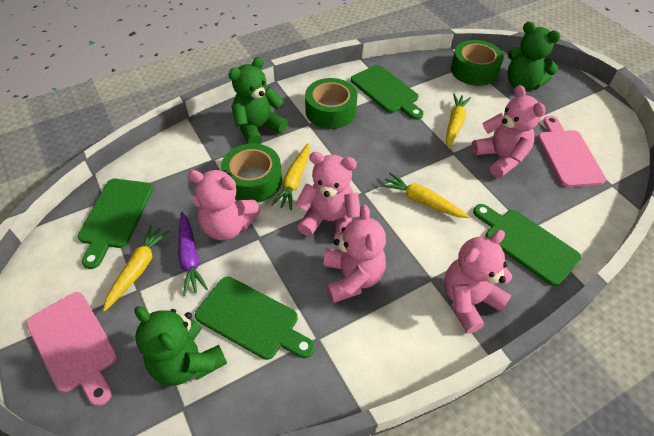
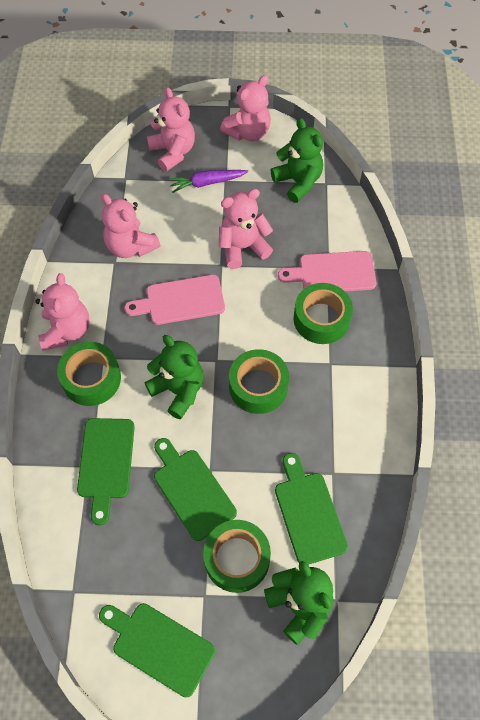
green tape: 3 -> 4
yellow carrot: 4 -> 0

